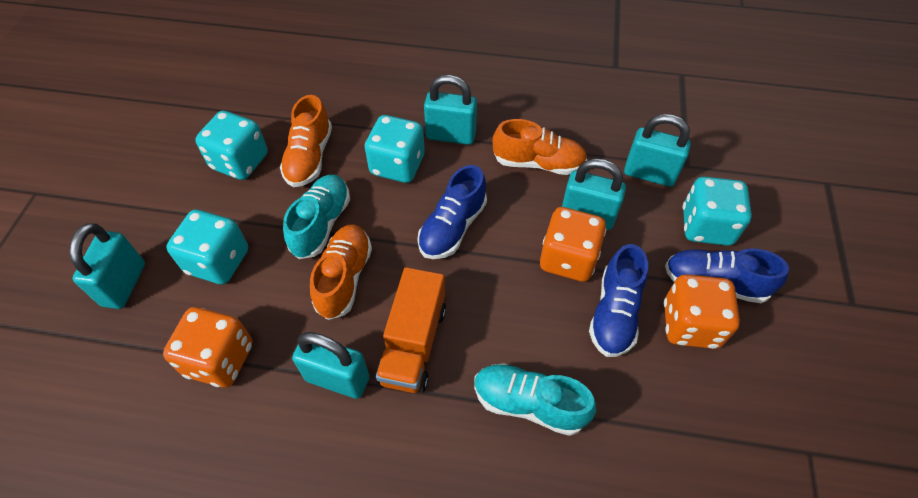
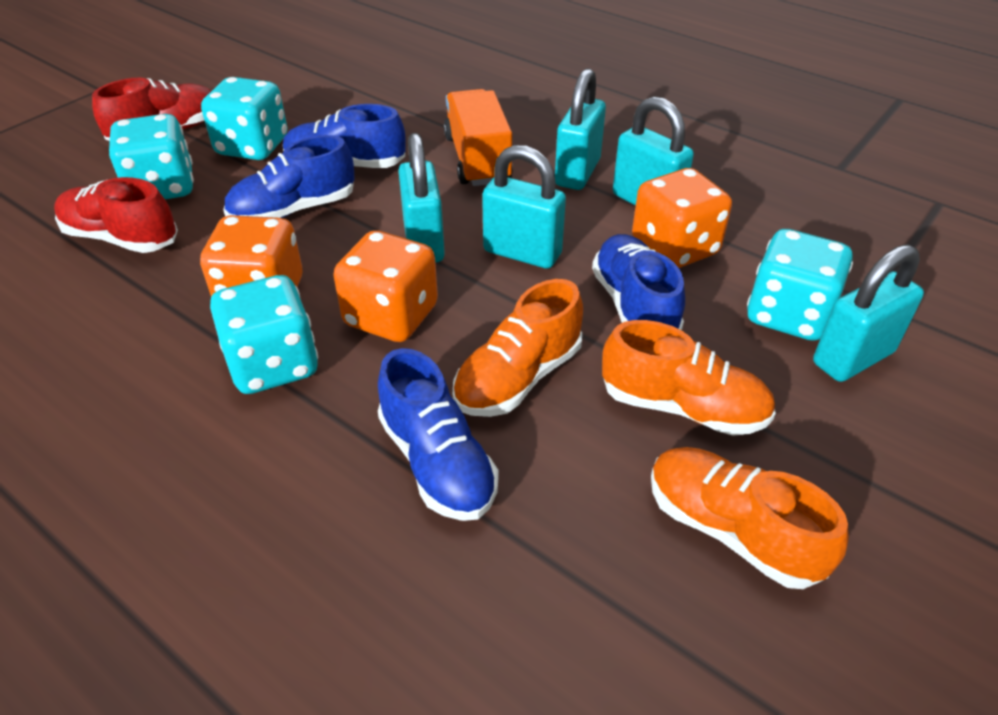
blue shoe: 3 -> 4
red shoe: 0 -> 2
turquoise shoe: 2 -> 0

